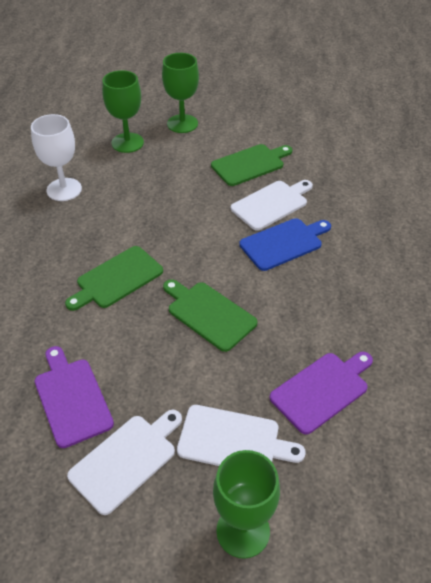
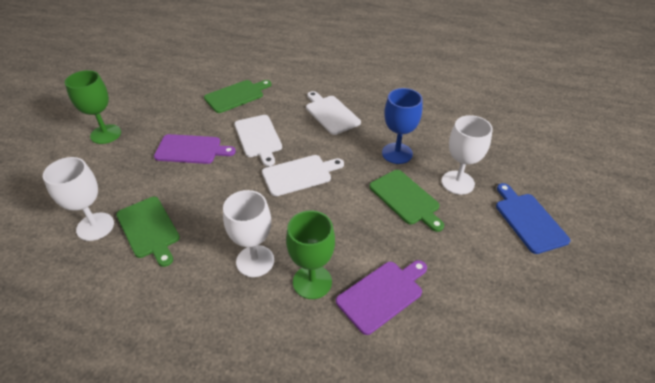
blue goblet: 0 -> 1
green goblet: 3 -> 2
white goblet: 1 -> 3

